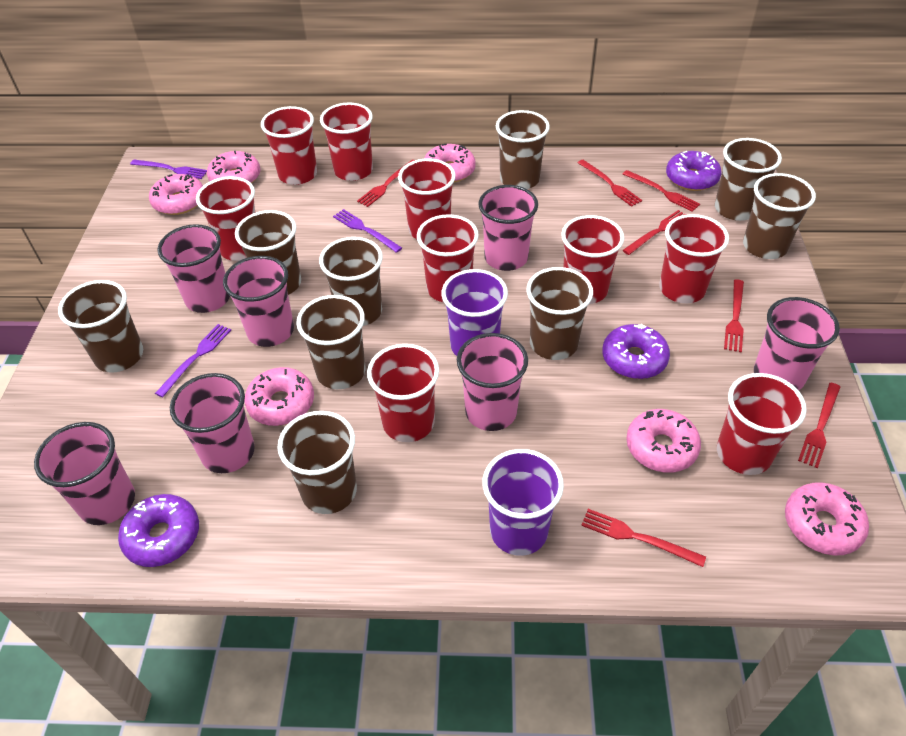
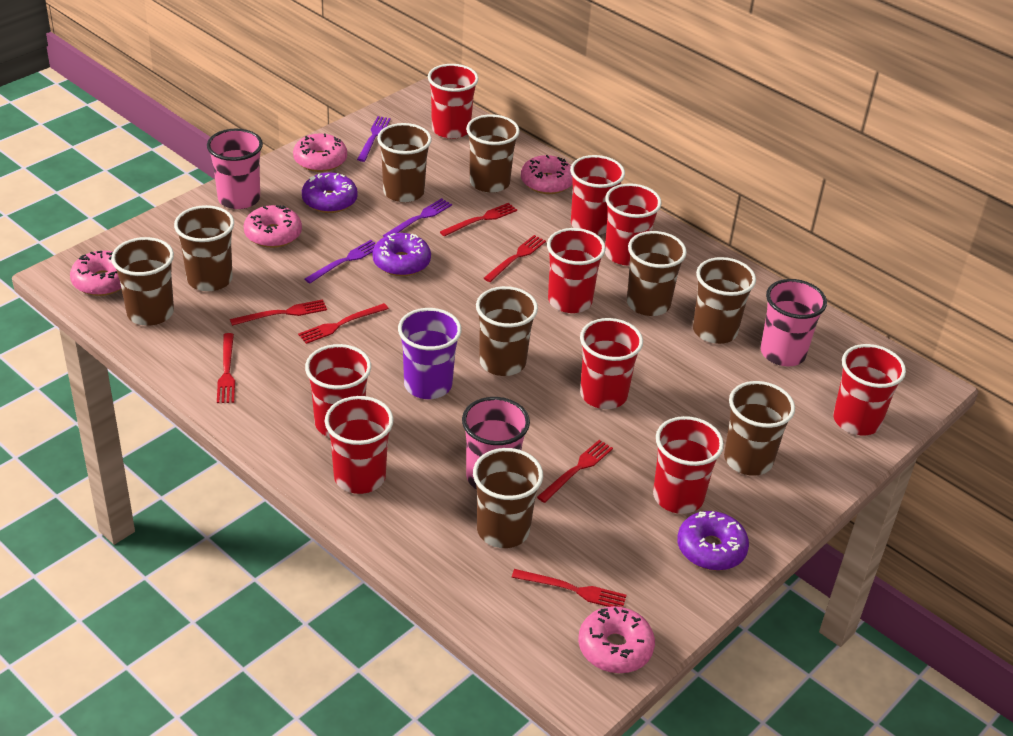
pink cup: 7 -> 3
pink donut: 6 -> 5
purple cup: 2 -> 1

